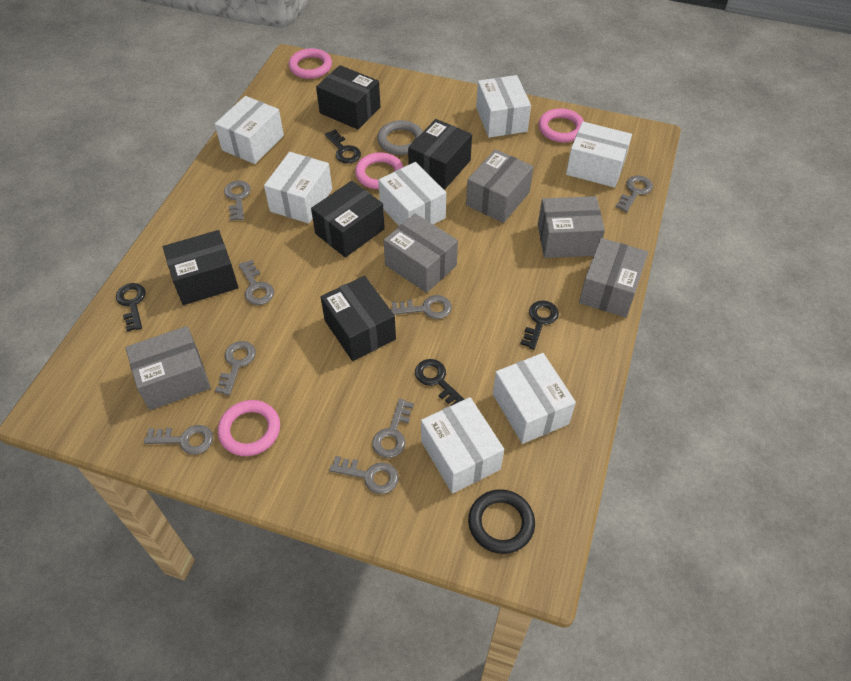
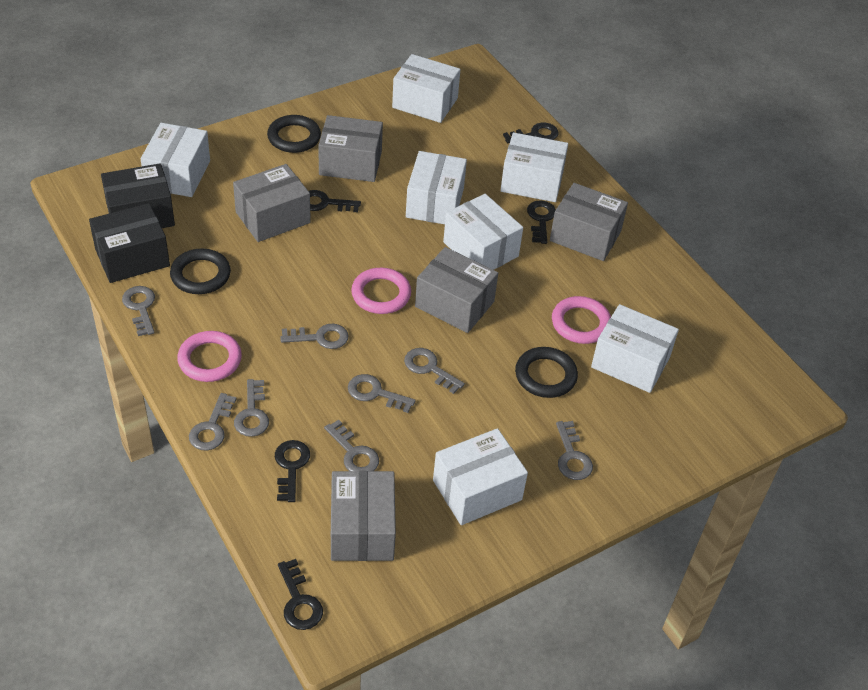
black box: 5 -> 2
black key: 4 -> 5
black ring: 1 -> 3
grey ring: 1 -> 0
pink ring: 4 -> 3

